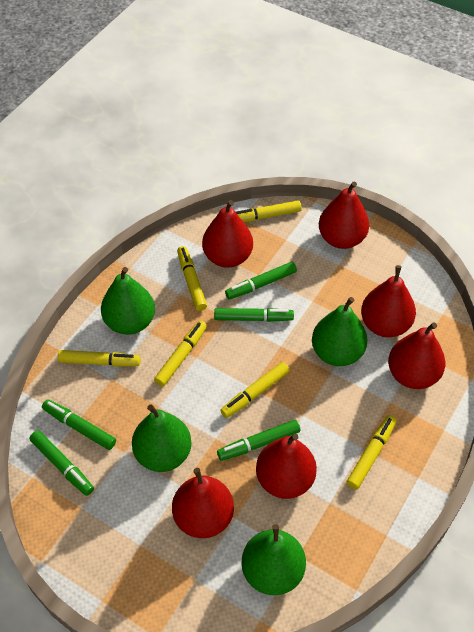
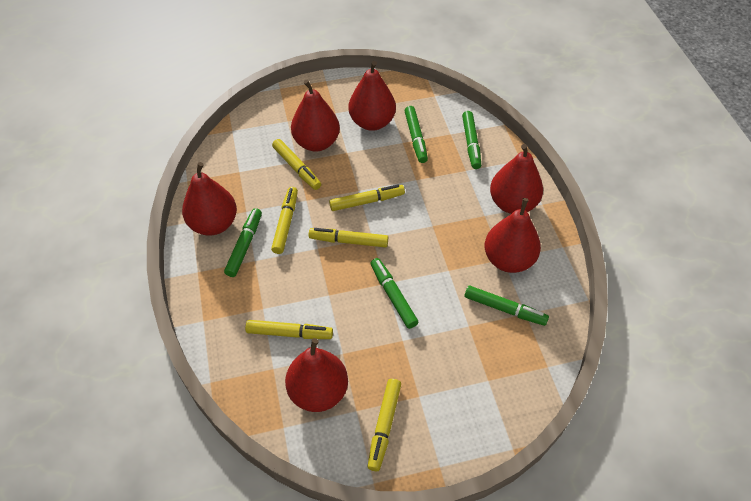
green pear: 4 -> 0

